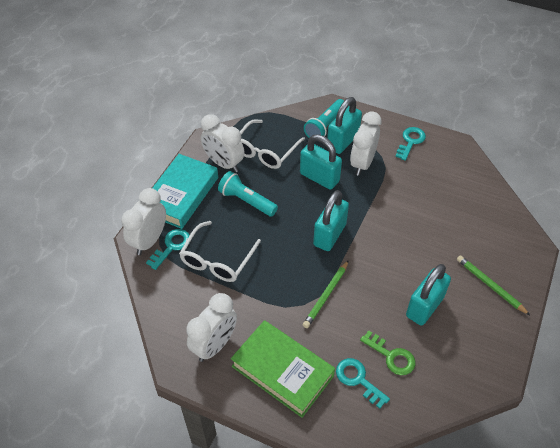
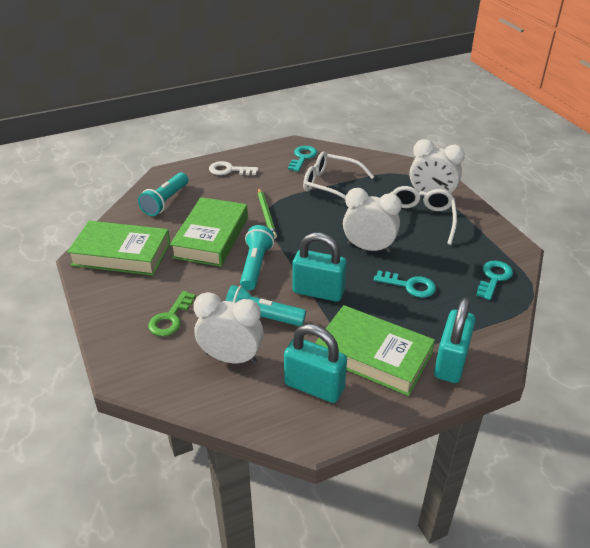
green book: 1 -> 3
green pencil: 2 -> 1
turquoise book: 1 -> 0
turquoise flashlight: 2 -> 3
turquoise padlock: 4 -> 3
white clock: 4 -> 3
white key: 0 -> 1

